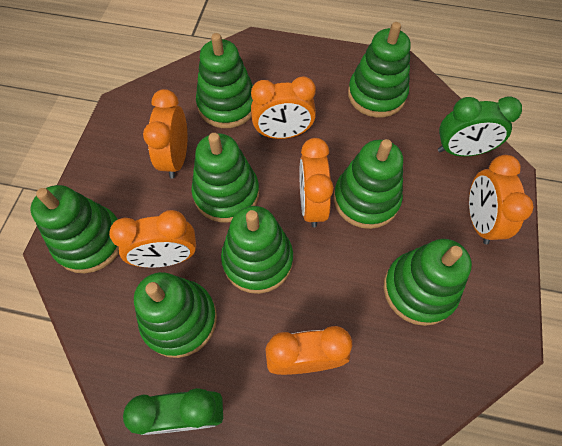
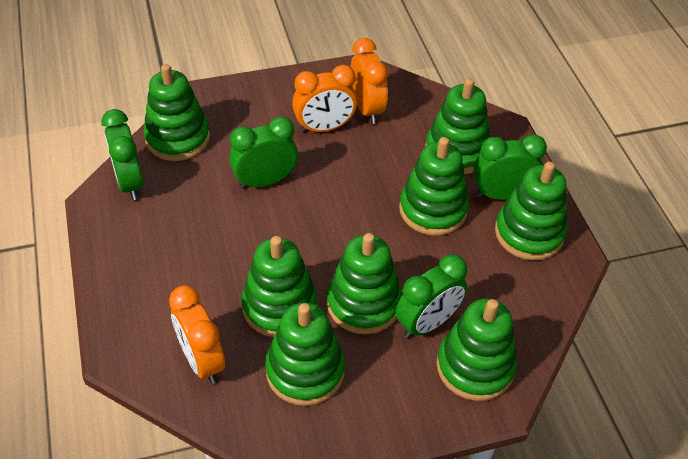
green clock: 2 -> 4
orange clock: 6 -> 3

